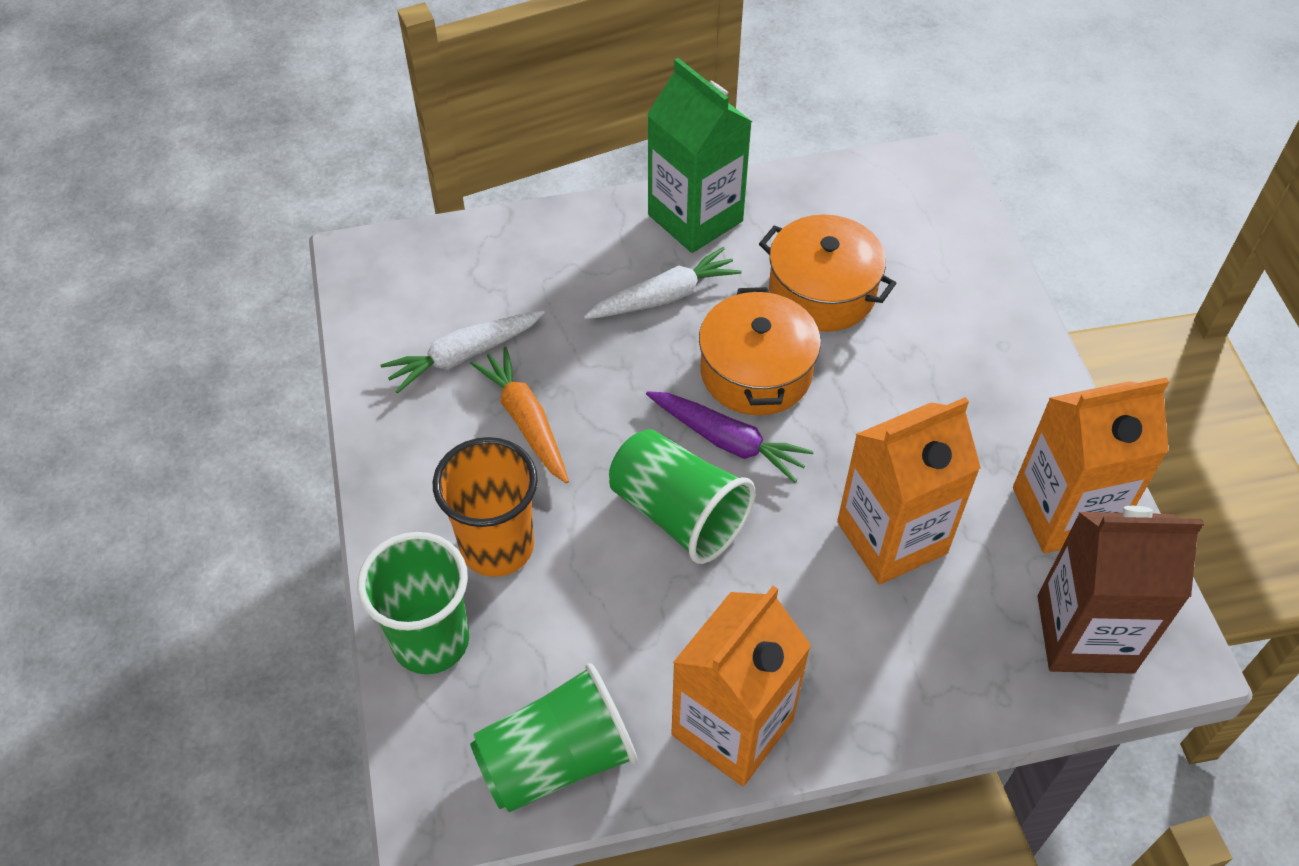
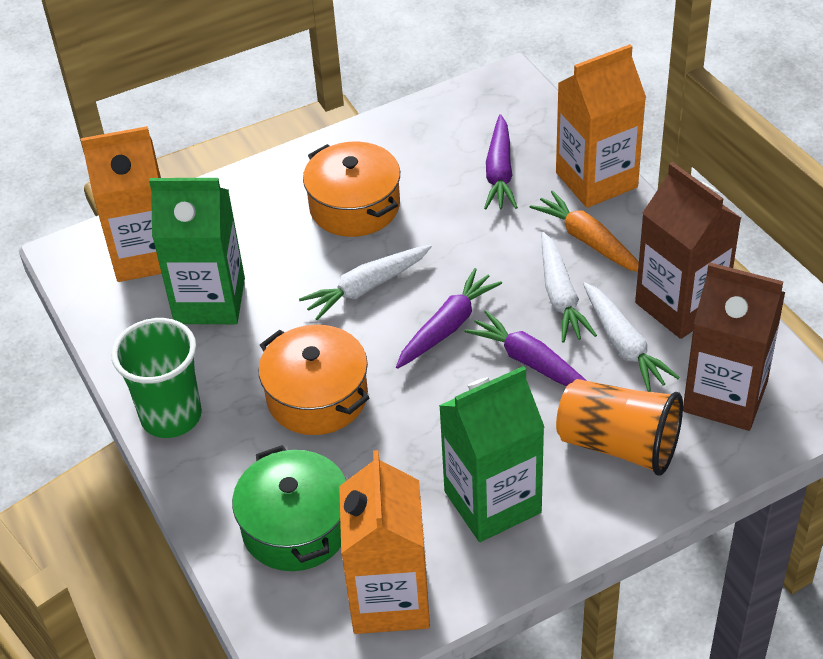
brown carton: 1 -> 2
green carton: 1 -> 2
green cup: 3 -> 1
green pot: 0 -> 1
purple carrot: 1 -> 3
white carrot: 2 -> 3

